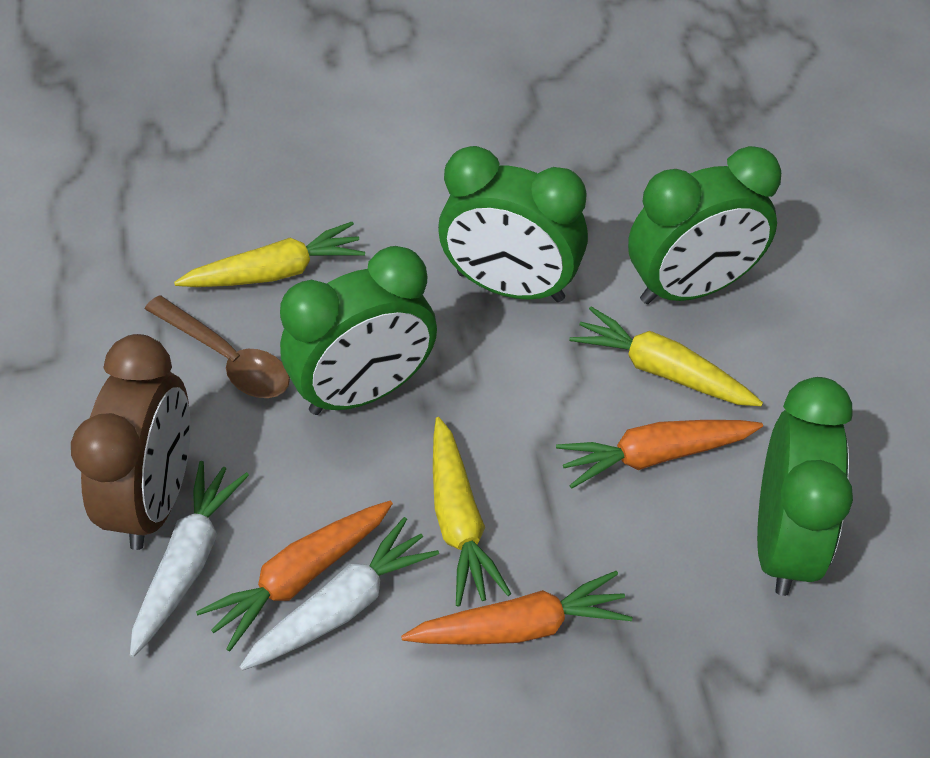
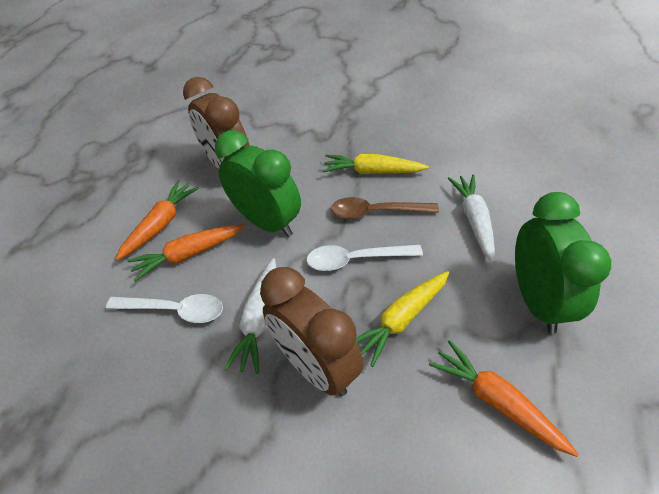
brown clock: 1 -> 2
green clock: 4 -> 2
white spoon: 0 -> 2
yellow carrot: 3 -> 2

